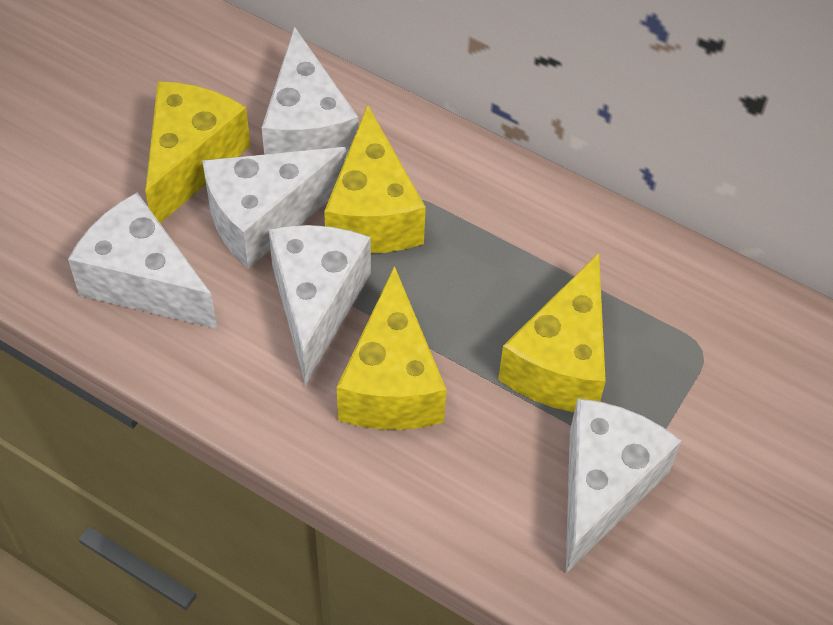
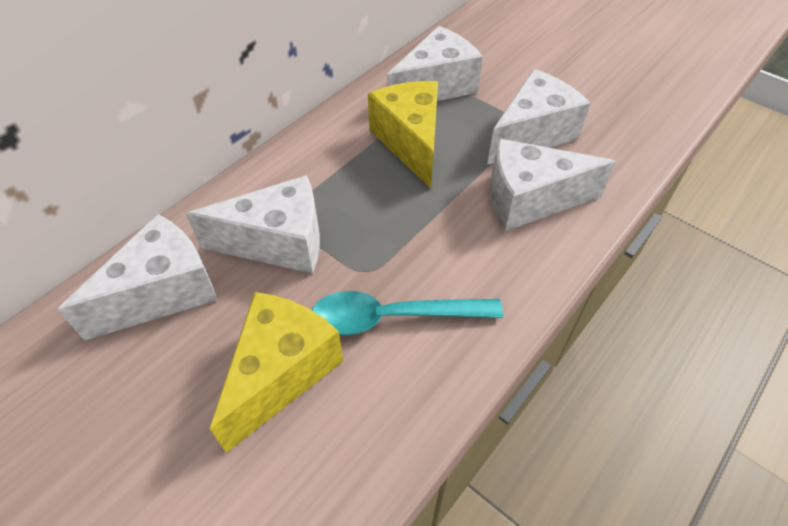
turquoise spoon: 0 -> 1
yellow cheese: 4 -> 2

